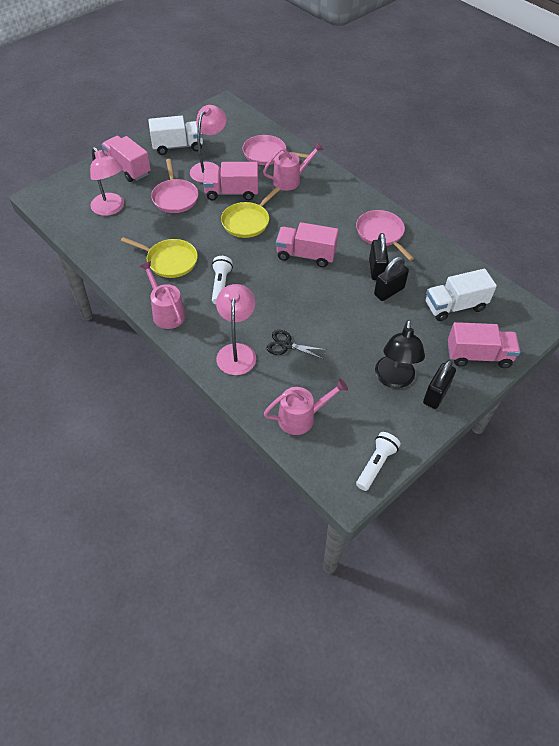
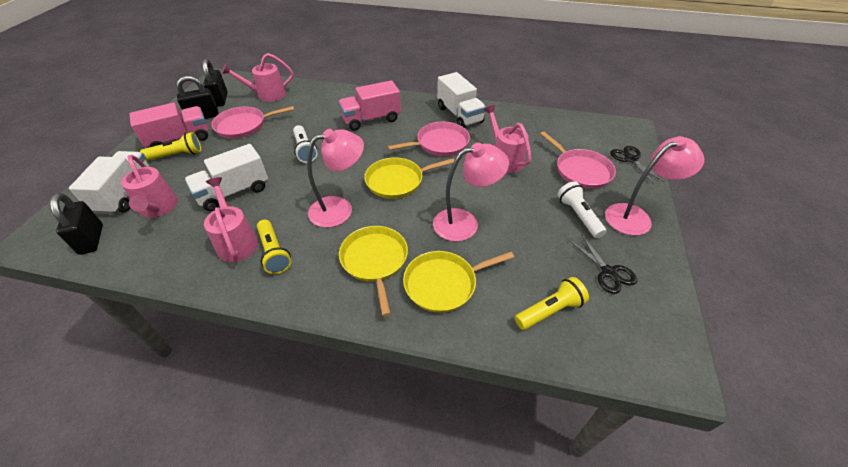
black lamp: 1 -> 0
black scissors: 1 -> 2
pink truck: 4 -> 2
pink watering can: 3 -> 4
white truck: 2 -> 3
yellow flashlight: 0 -> 3
yellow pan: 2 -> 3

